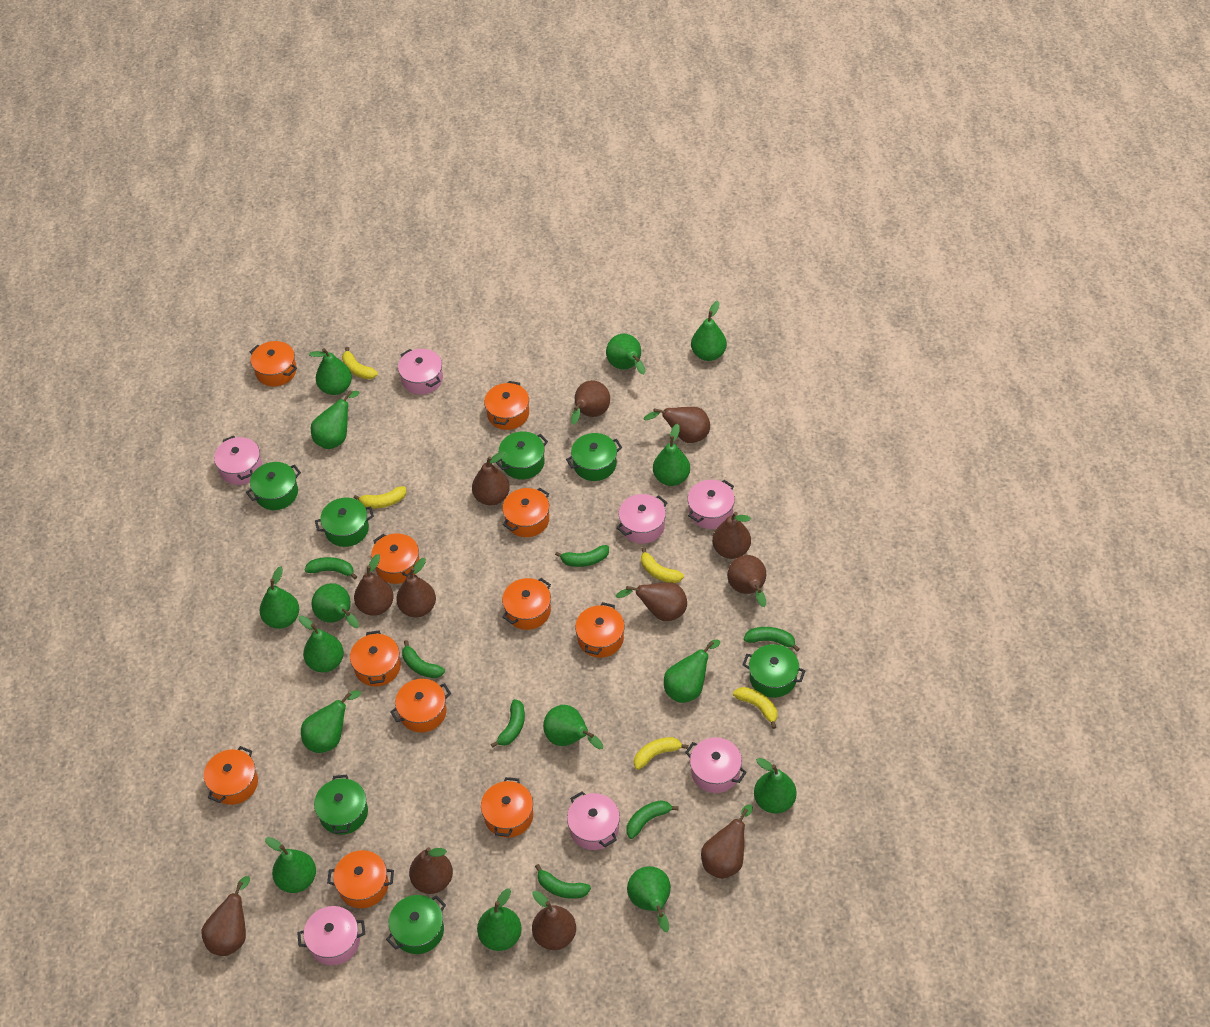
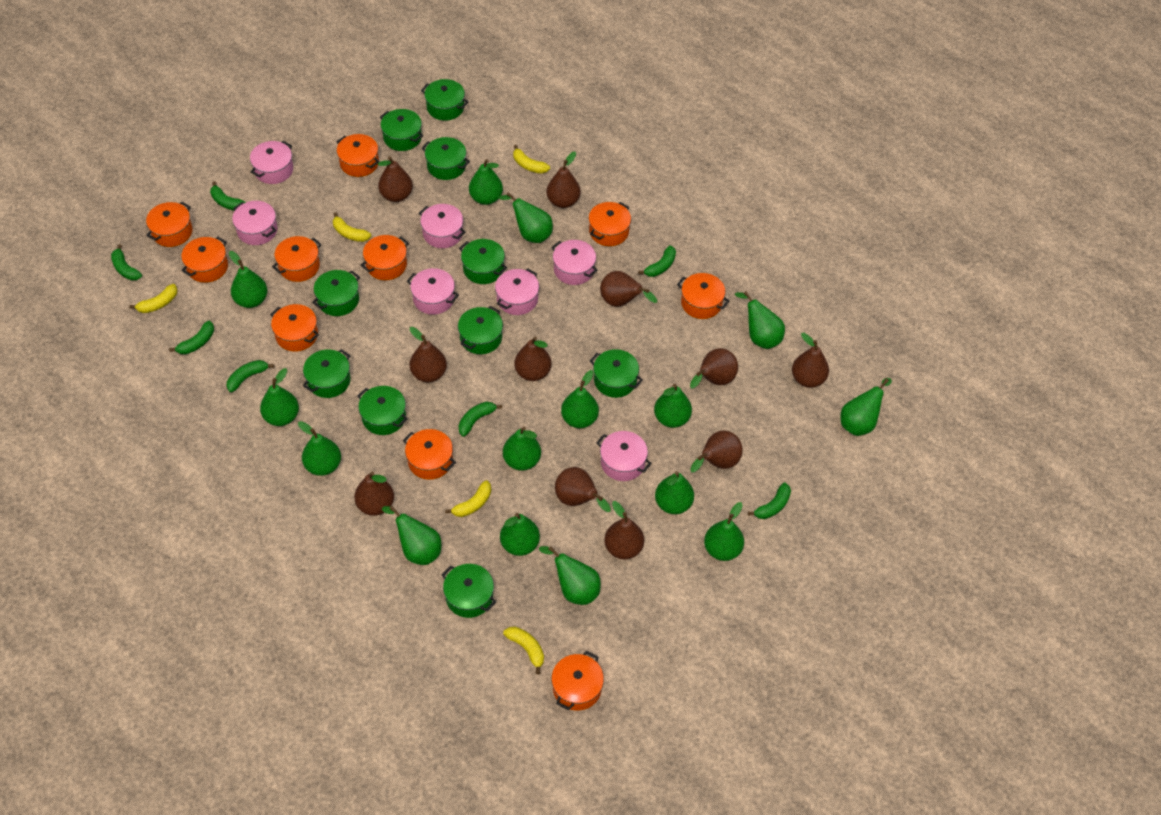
brown pear: 12 -> 11
green pot: 7 -> 10
orange pot: 11 -> 10

